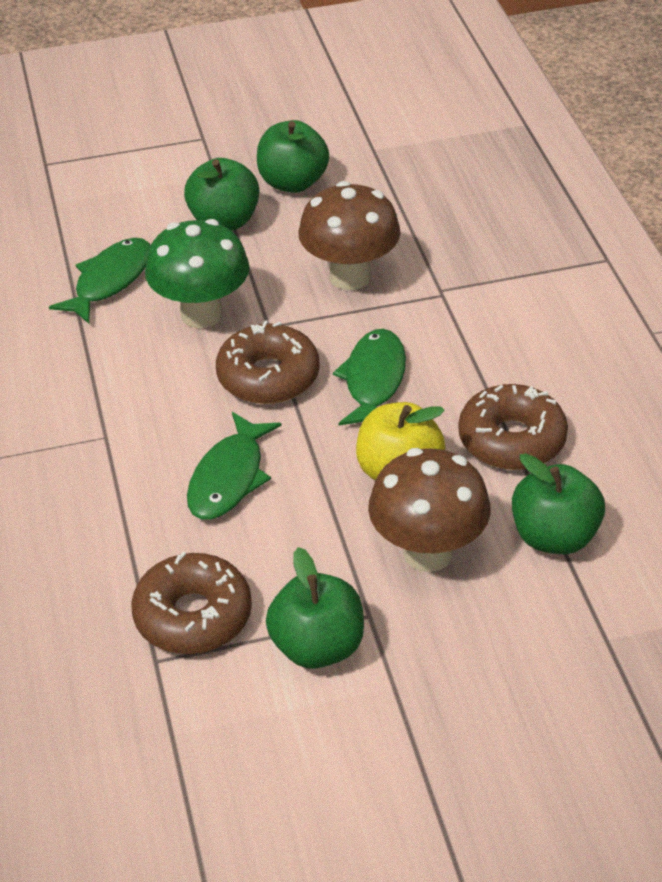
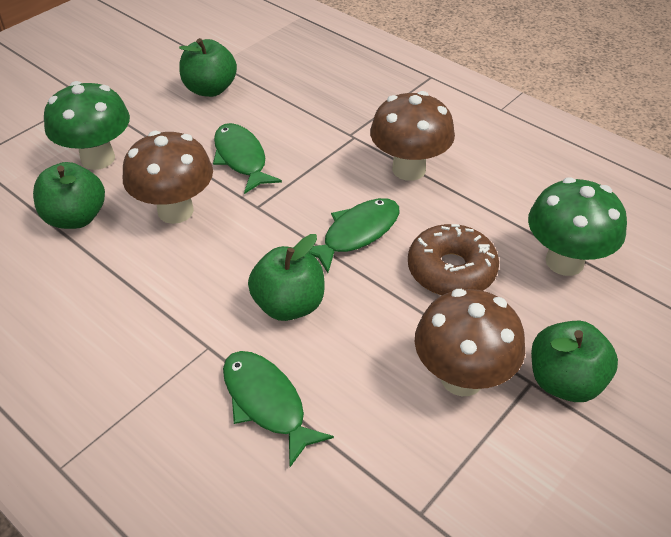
brown donut: 3 -> 1
brown mushroom: 2 -> 3
green mushroom: 1 -> 2
yellow apple: 1 -> 0

